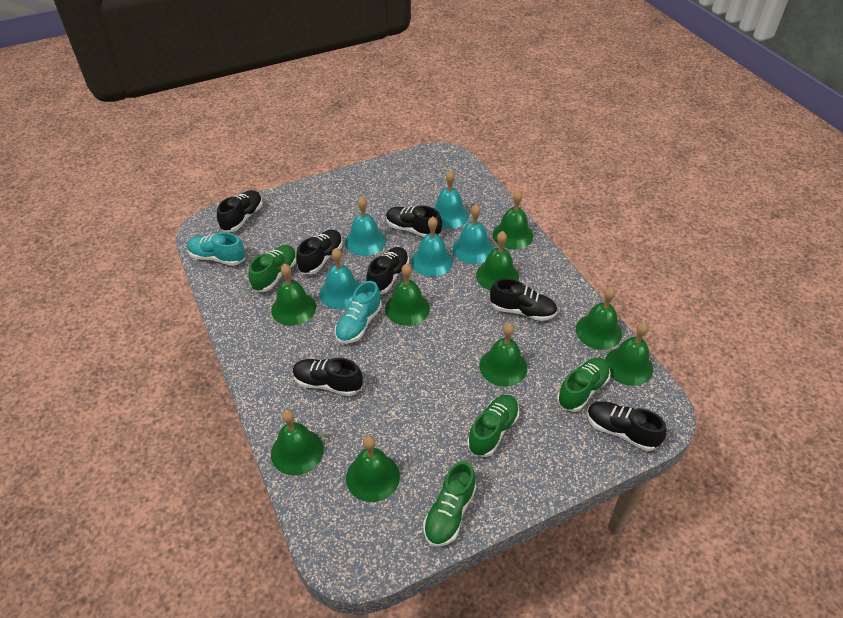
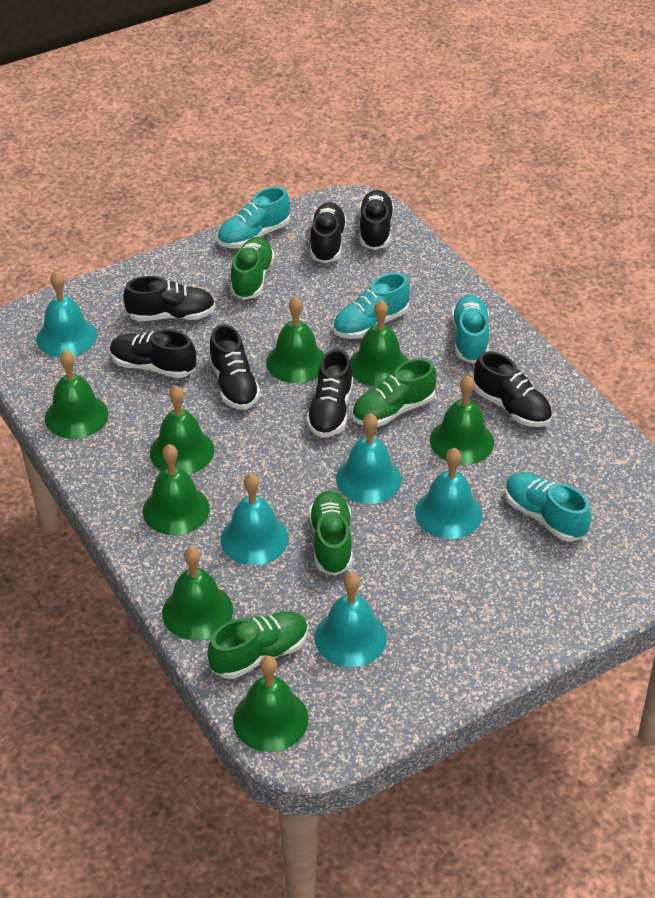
green bell: 9 -> 8
turquoise shoe: 2 -> 4

